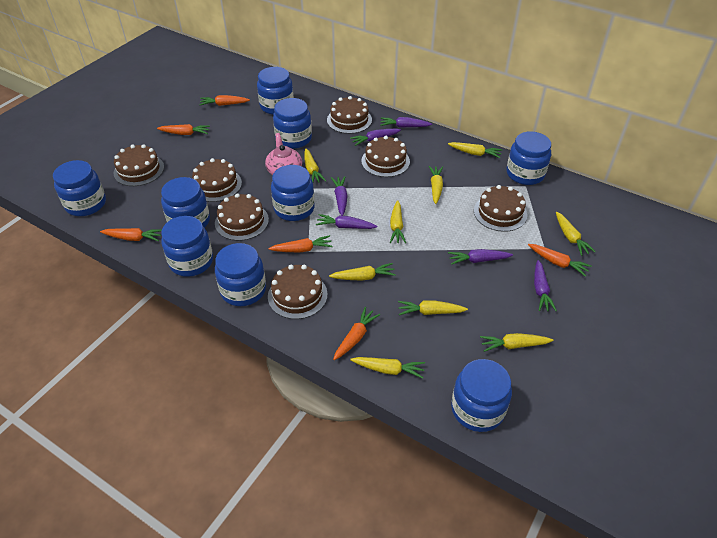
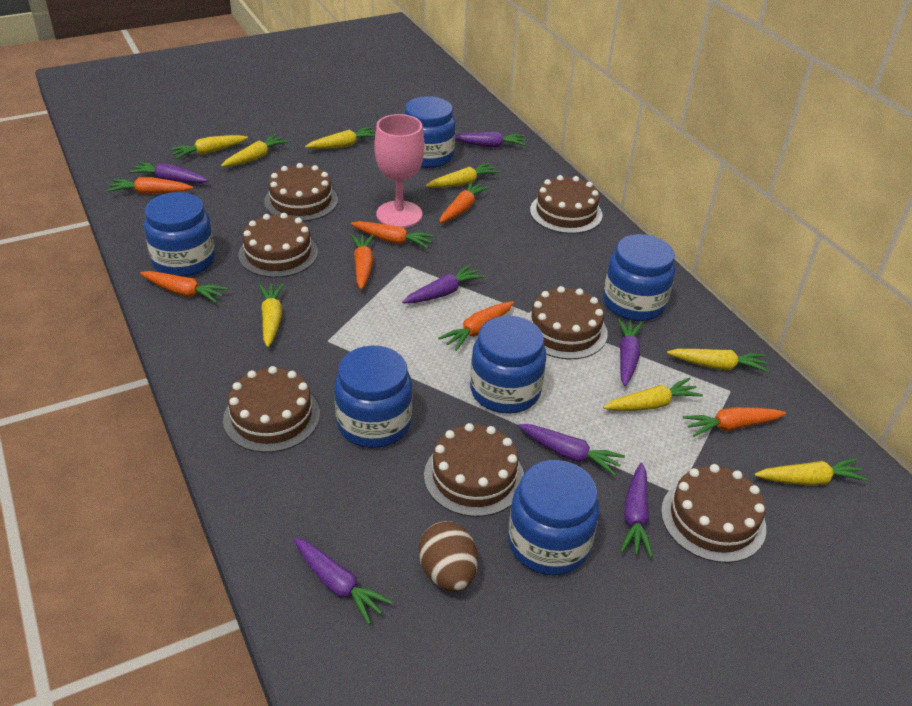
blue jar: 9 -> 6
brown egg: 0 -> 1
orange carrot: 6 -> 7
pink goblet: 0 -> 1
pink teapot: 1 -> 0
purple carrot: 6 -> 7
yellow carrot: 9 -> 8

